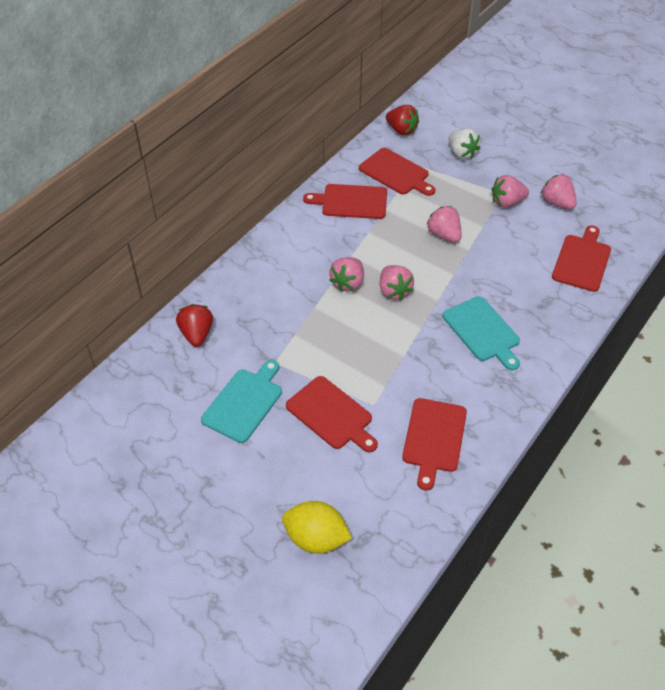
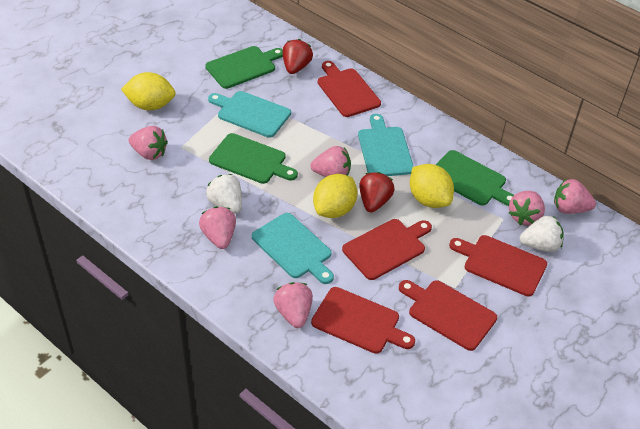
green cutting board: 0 -> 3
pink strawberry: 5 -> 6
turquoise cutting board: 2 -> 3
white strawberry: 1 -> 2
yellow lemon: 1 -> 3

